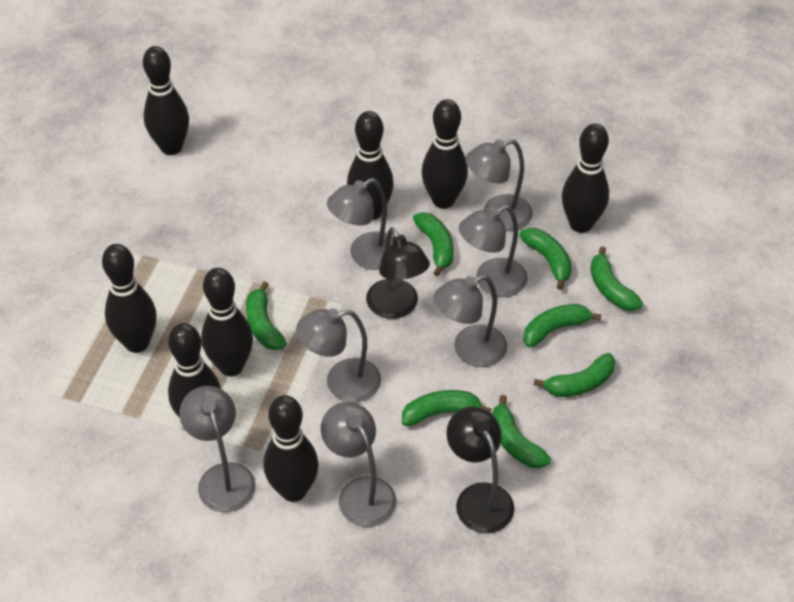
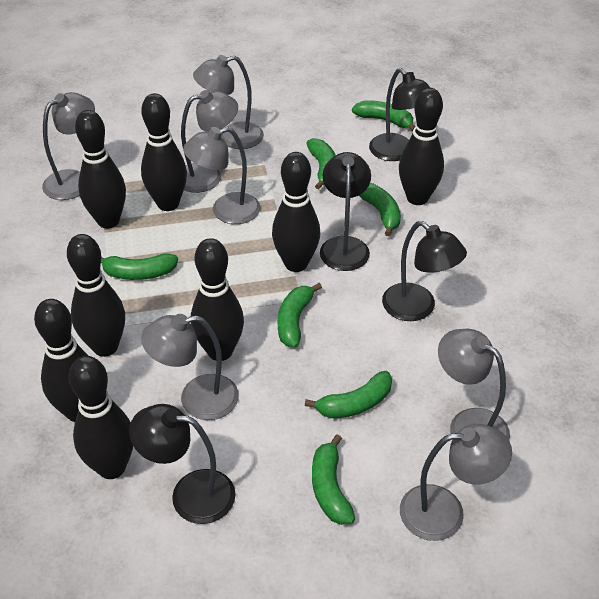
black lamp: 2 -> 4
green banana: 8 -> 7

